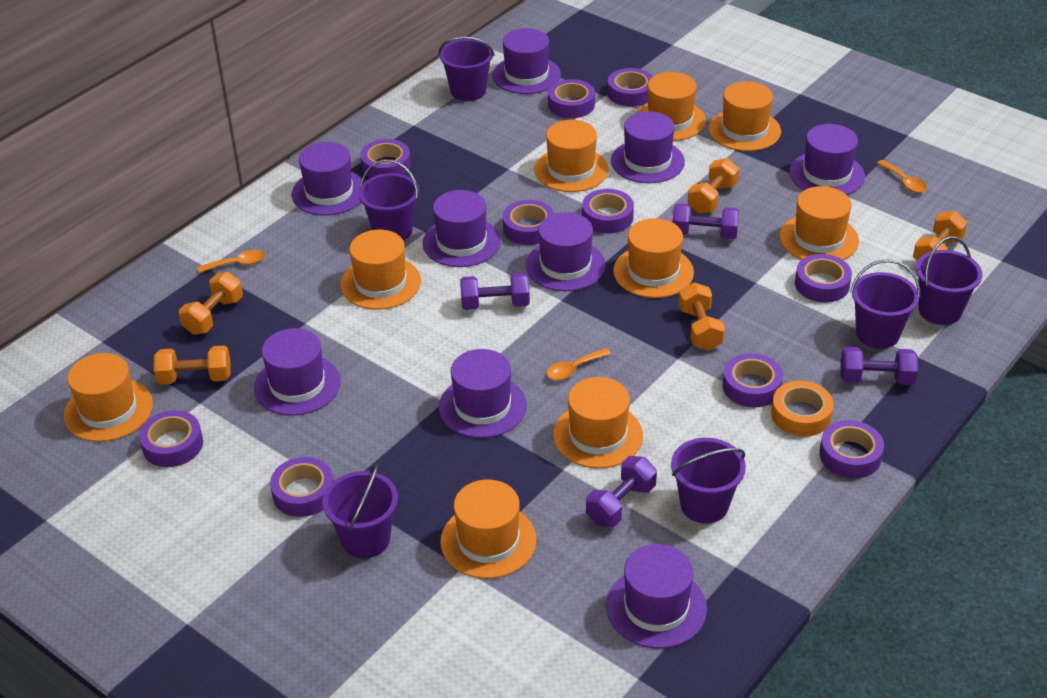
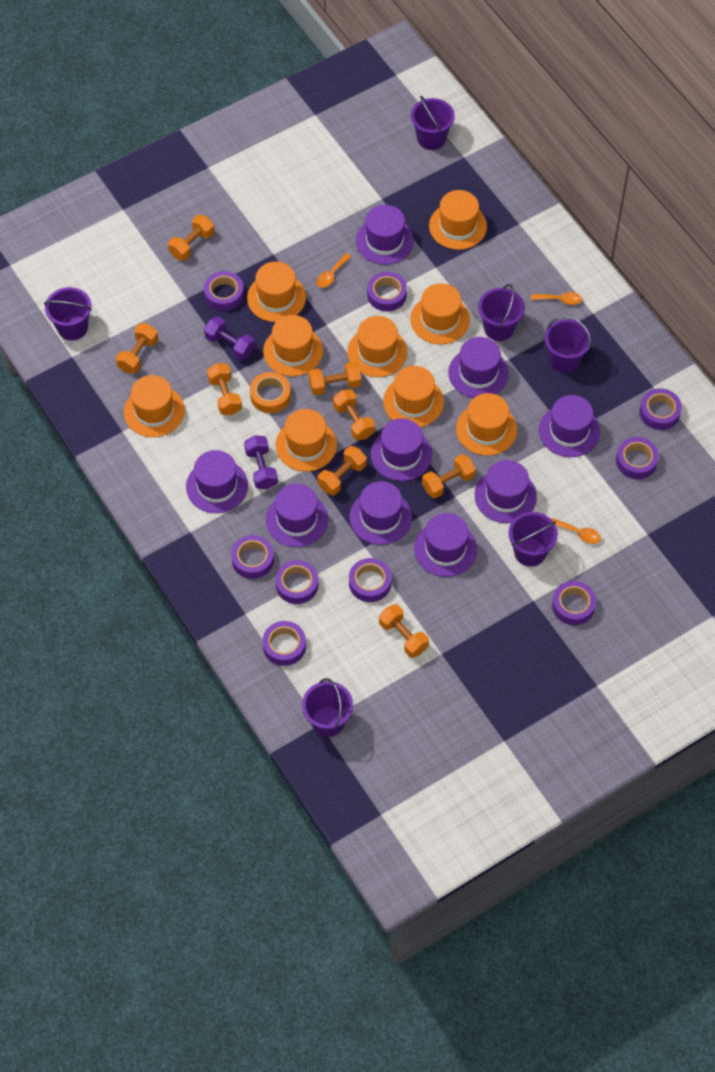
orange dumbbell: 5 -> 8
purple dumbbell: 4 -> 2
purple tape: 10 -> 9

